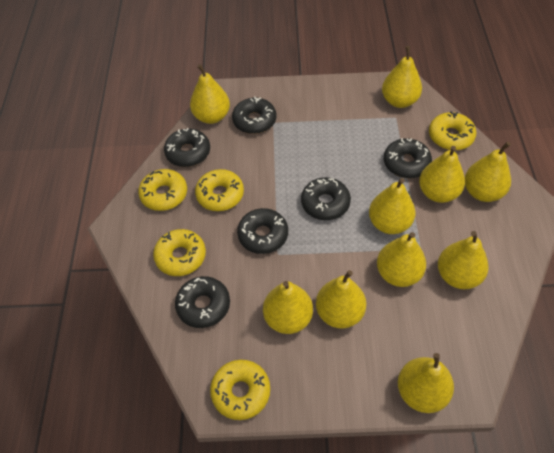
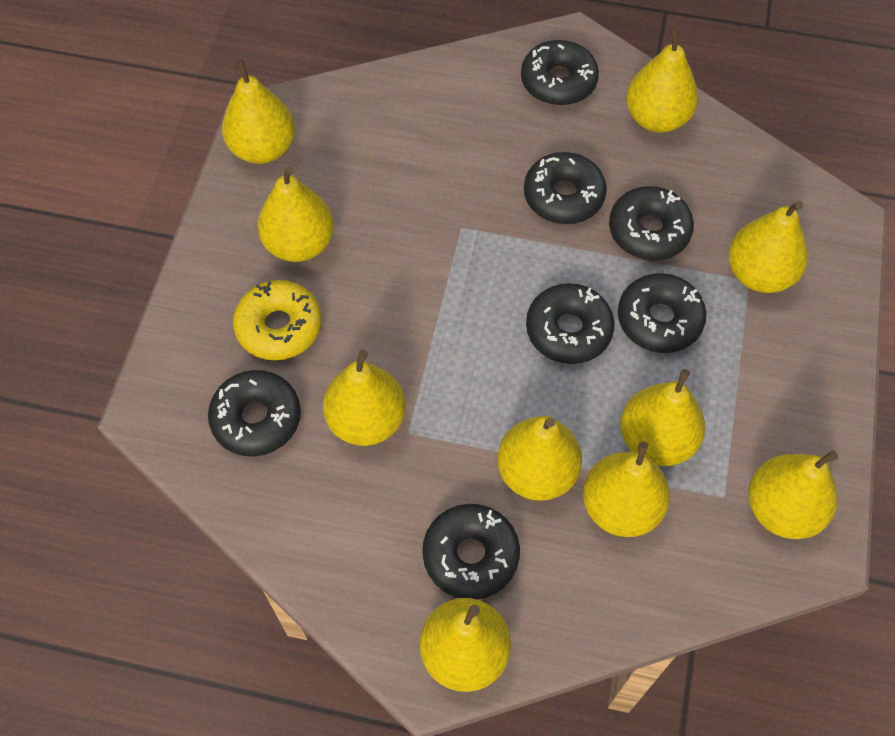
black donut: 6 -> 7
yellow donut: 5 -> 1

